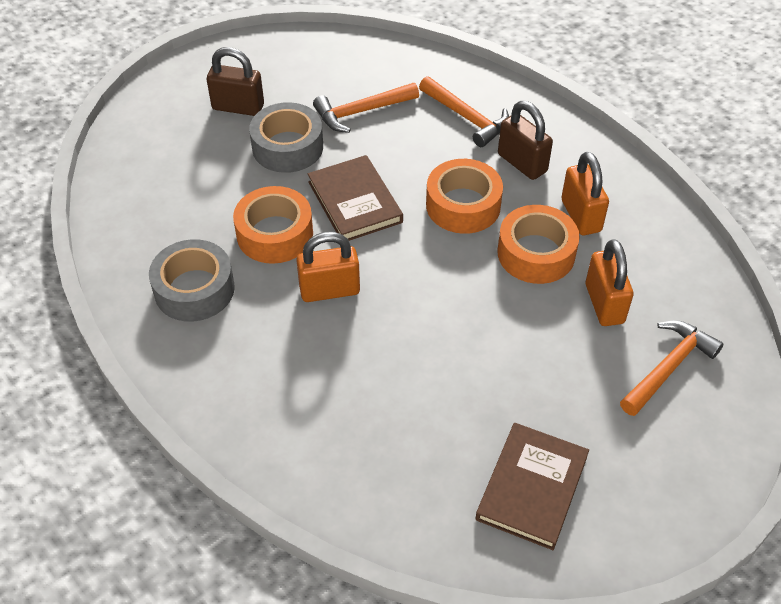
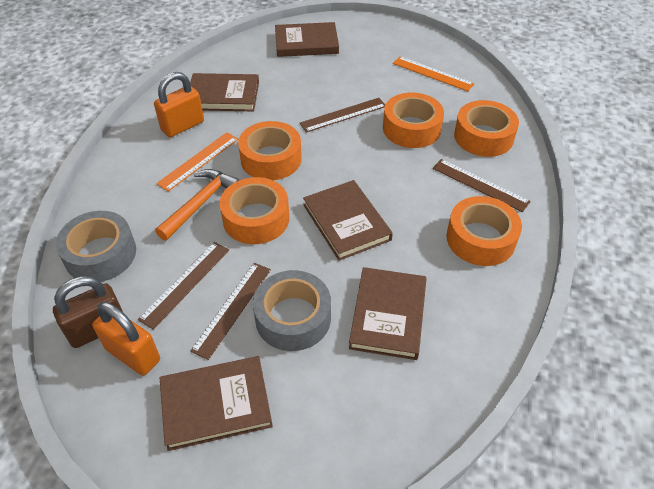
brown book: 2 -> 5
brown padlock: 2 -> 1
brown ruler: 0 -> 4
orange hammer: 3 -> 1
orange padlock: 3 -> 2
orange ruler: 0 -> 2
orange tape: 3 -> 5

